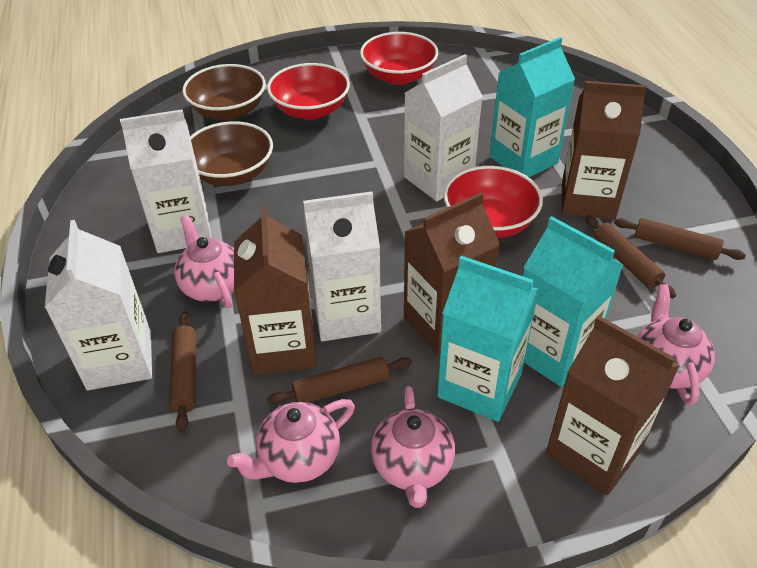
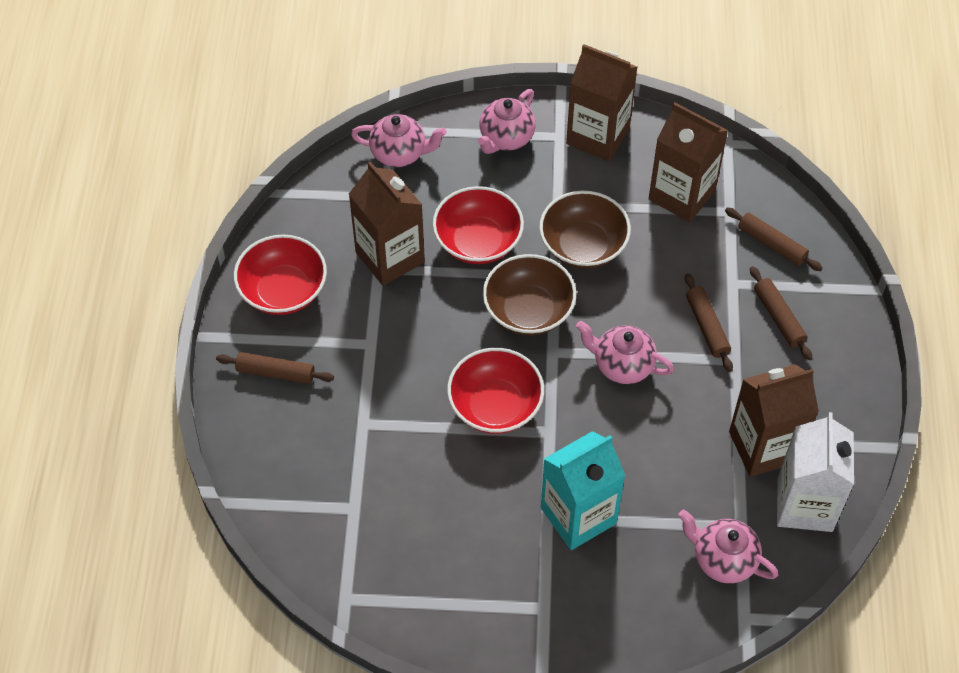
turquoise carton: 3 -> 1
white carton: 4 -> 1

